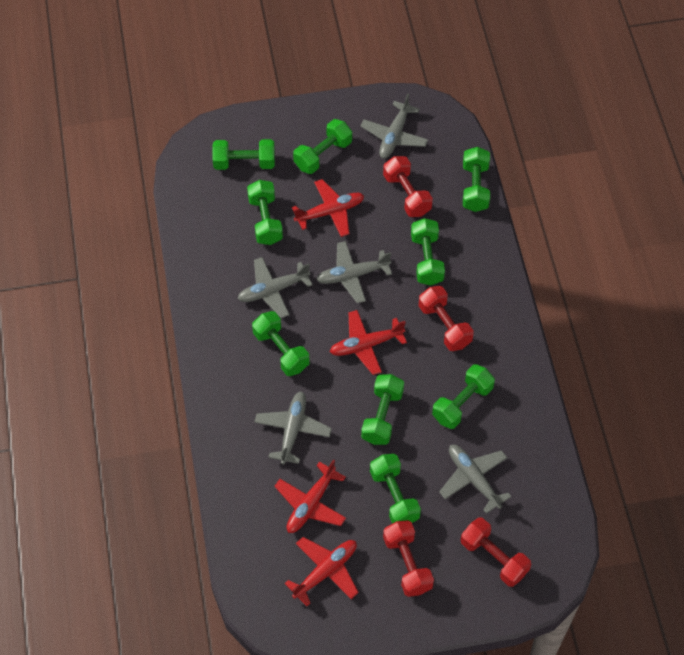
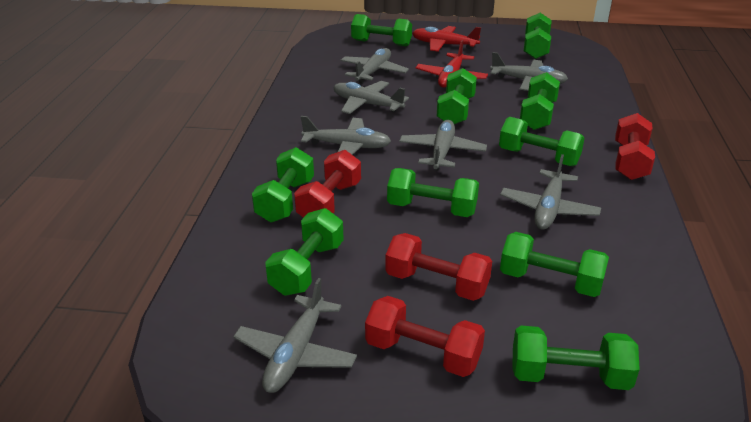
green dumbbell: 9 -> 10
grey plane: 5 -> 7
red plane: 4 -> 2

